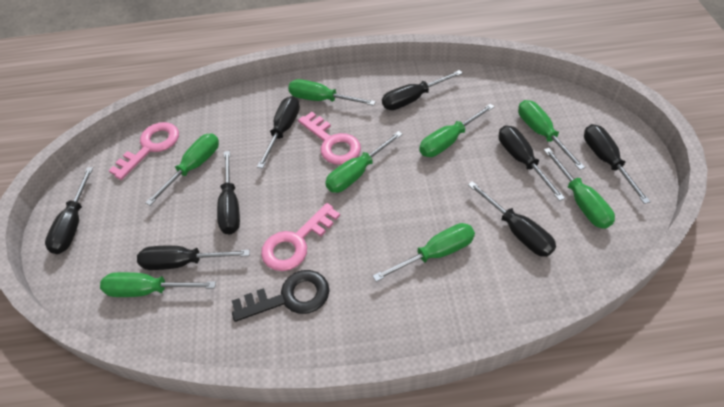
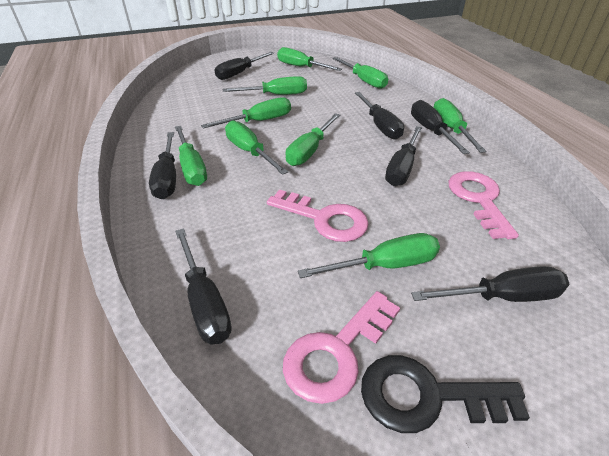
black screwdriver: 8 -> 7
green screwdriver: 8 -> 9

